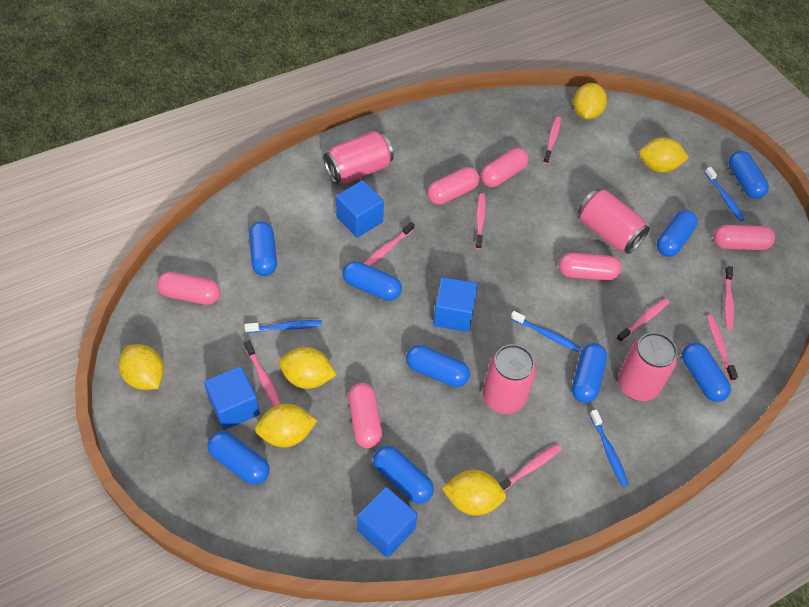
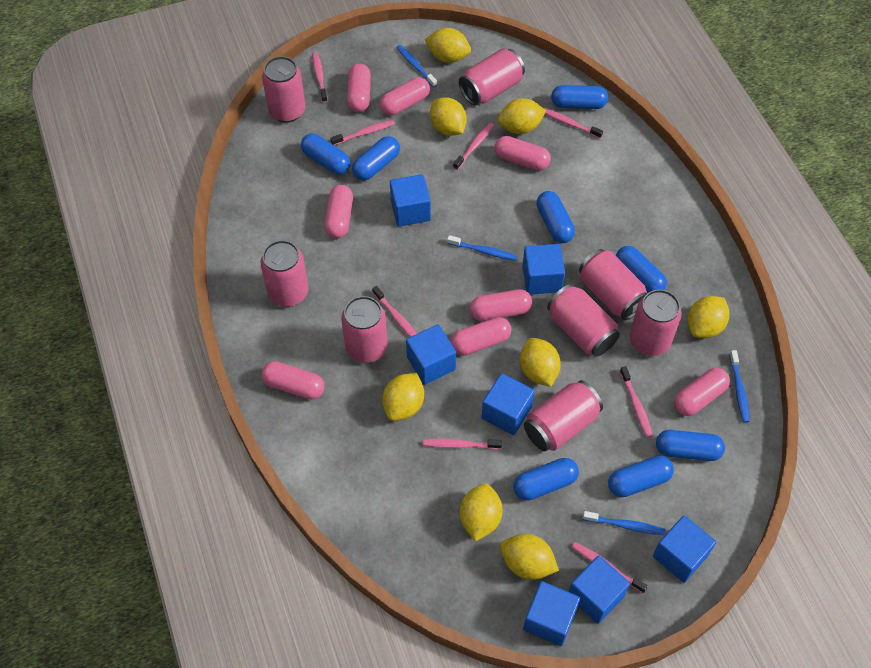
blue capsule: 9 -> 8
blue cube: 4 -> 7
pink can: 4 -> 8
pink capsule: 6 -> 8
yellow lemon: 6 -> 8

